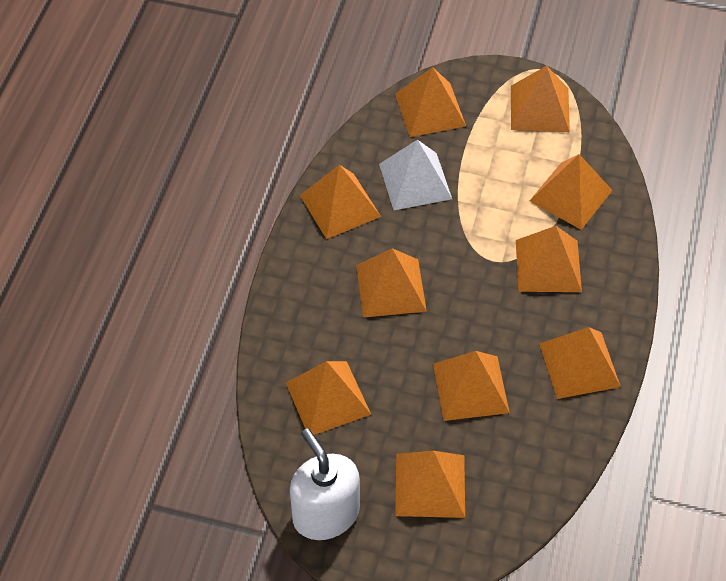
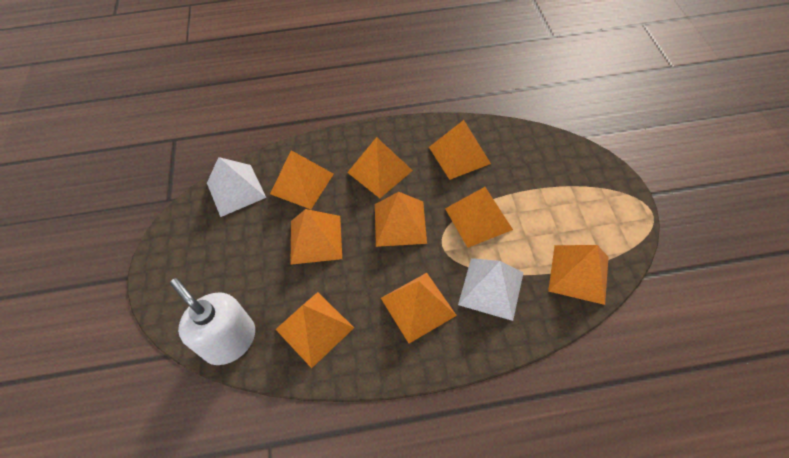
orange pyramid: 10 -> 9
white pyramid: 1 -> 2

